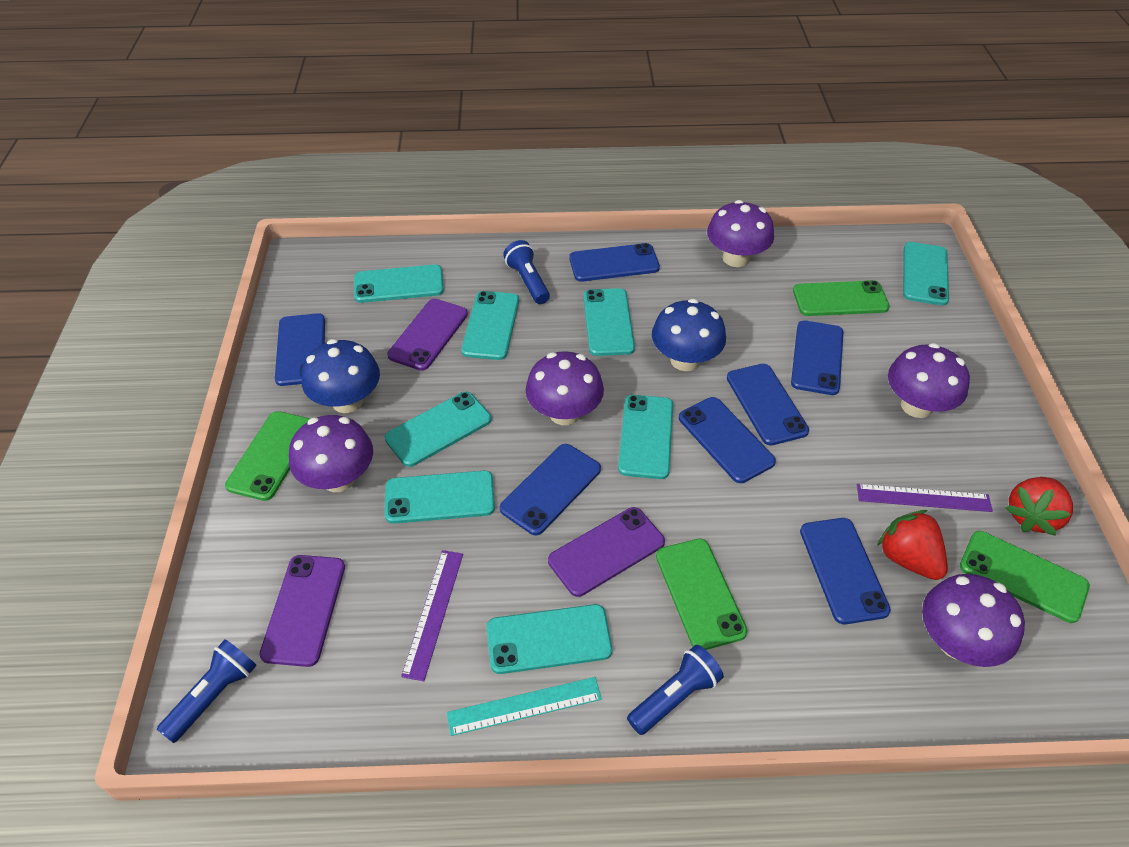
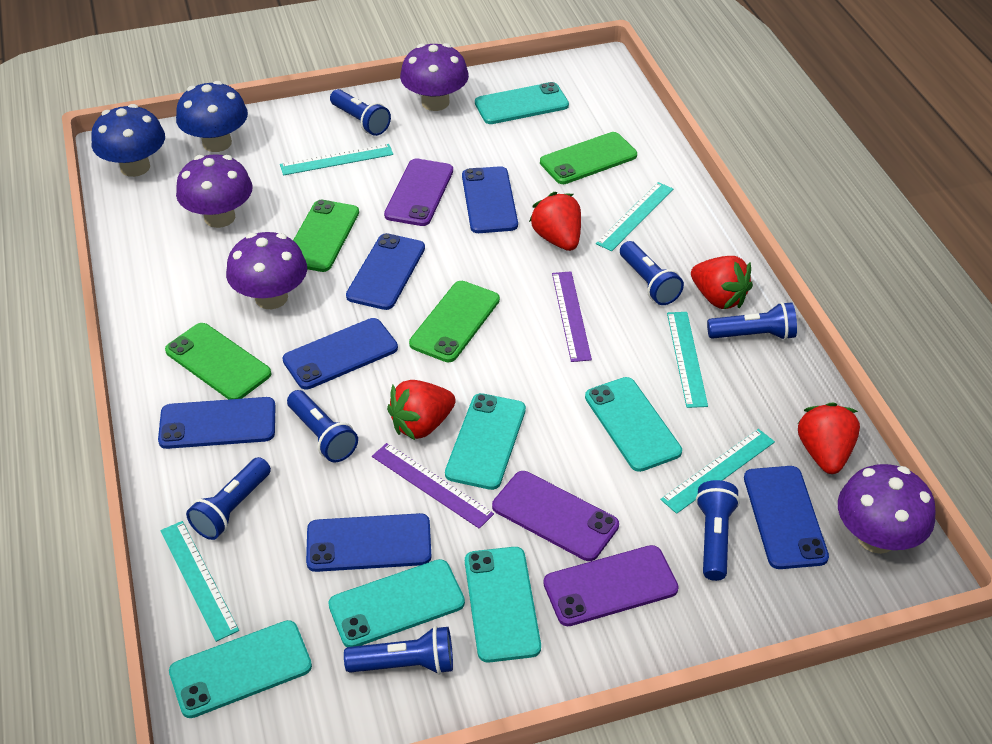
blue flashlight: 3 -> 7
blue phone: 7 -> 6
purple mushroom: 5 -> 4
red strawberry: 2 -> 4
turquoise phone: 8 -> 6
turquoise ruler: 1 -> 5

